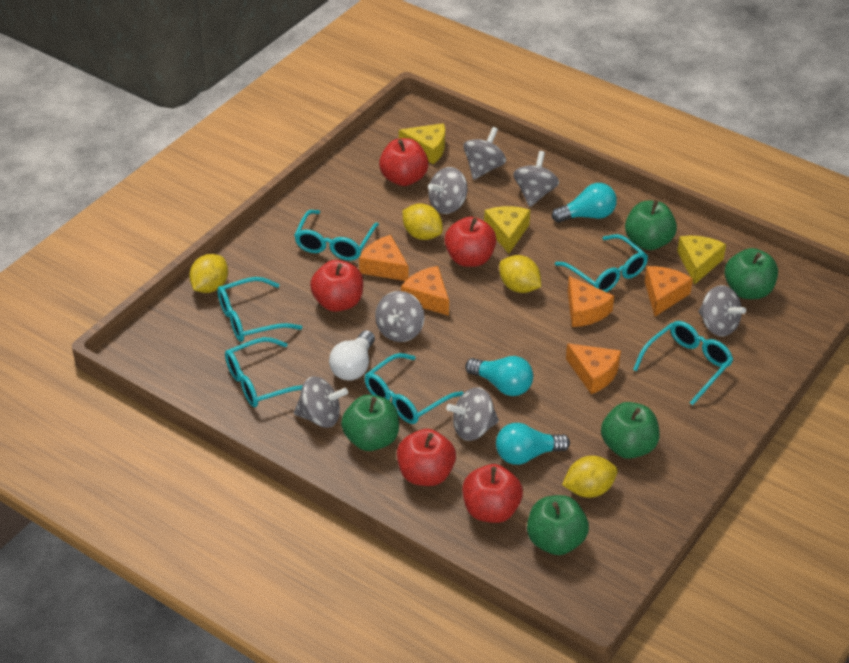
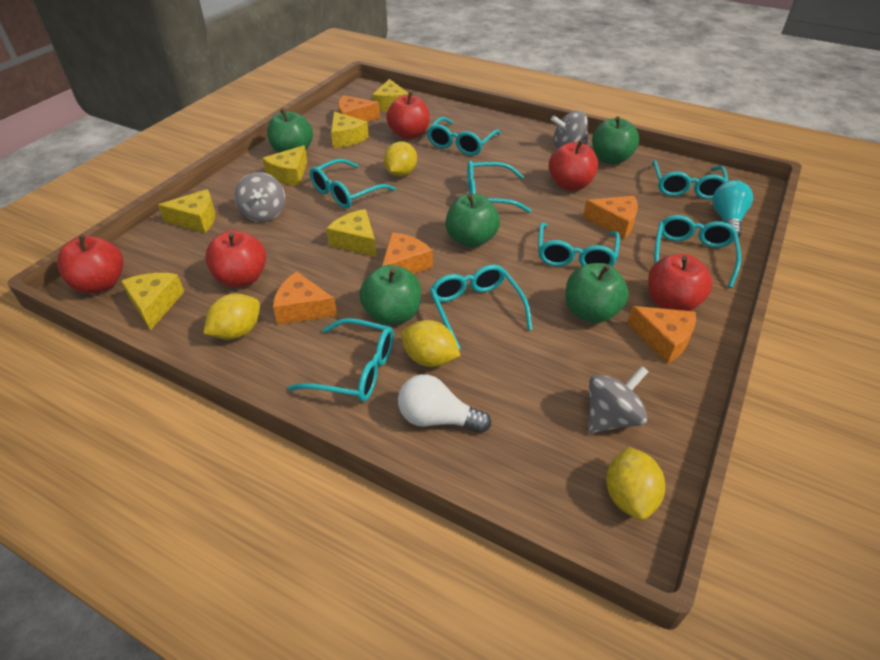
grey spinning top: 7 -> 3
turquoise glasses: 6 -> 8
turquoise light bulb: 3 -> 1
yellow cheese: 3 -> 6

